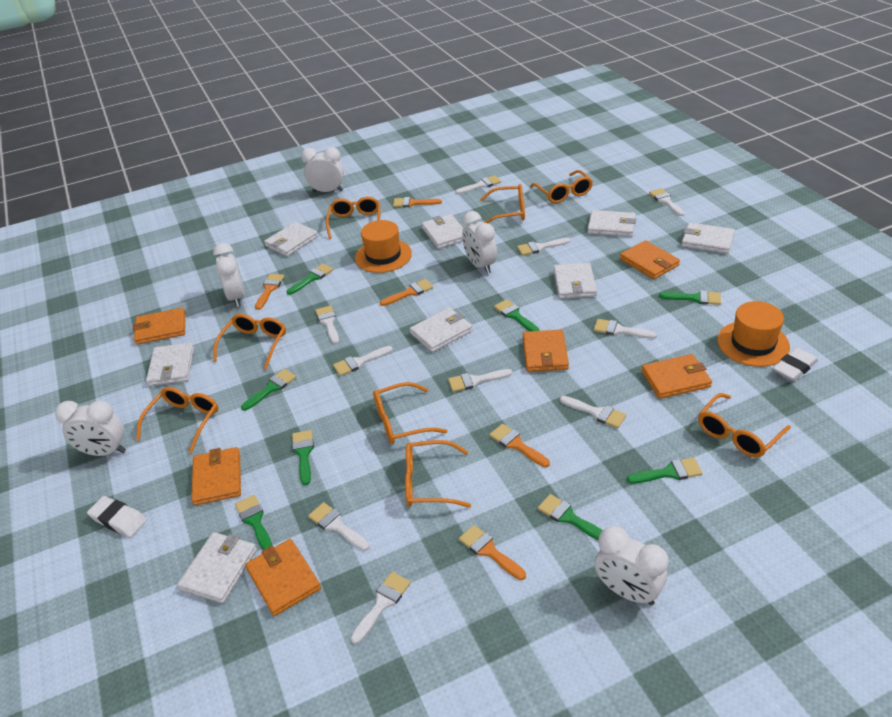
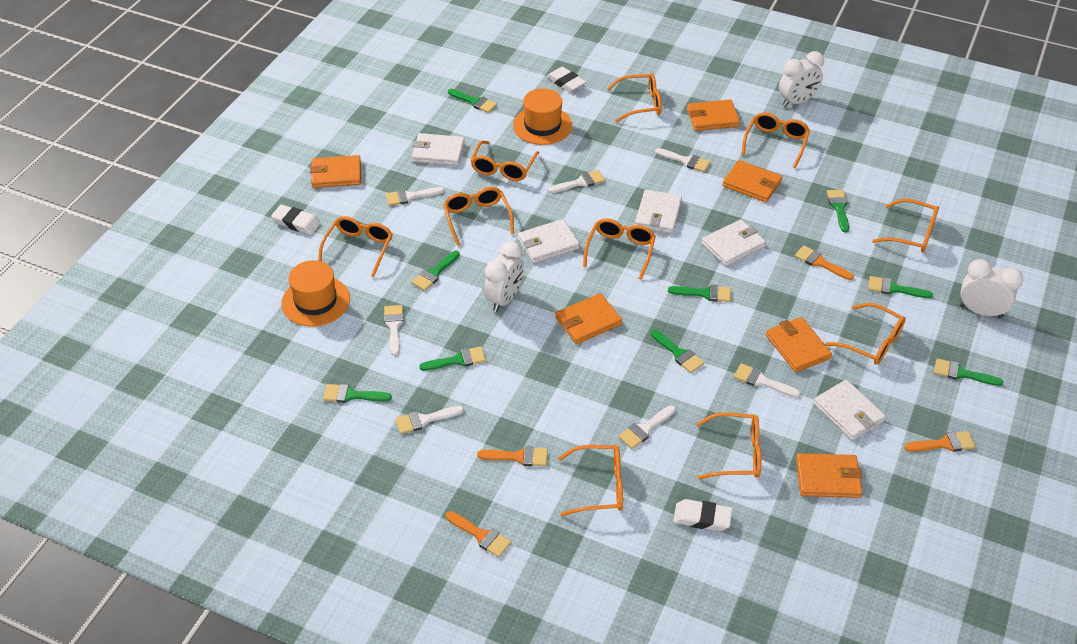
green brush: 8 -> 9
orange brush: 5 -> 4
orange glasses: 8 -> 10
white brush: 10 -> 7
white clock: 5 -> 3
white eraser: 2 -> 3
white wallet: 8 -> 5

